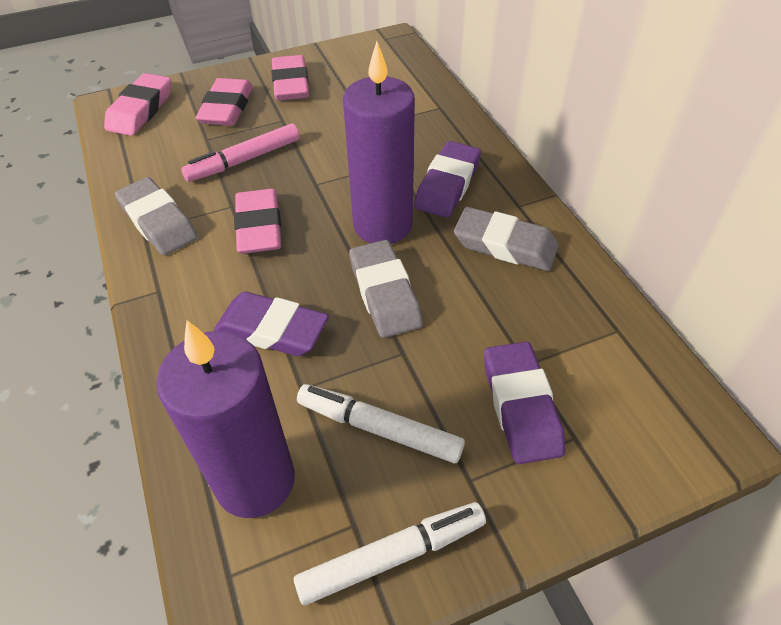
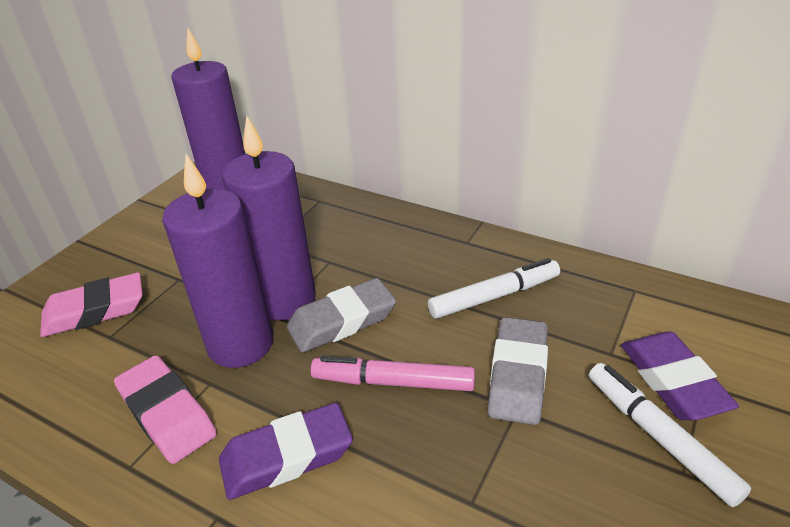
grey eraser: 3 -> 2
pink eraser: 4 -> 2
purple candle: 2 -> 3
purple eraser: 3 -> 2

